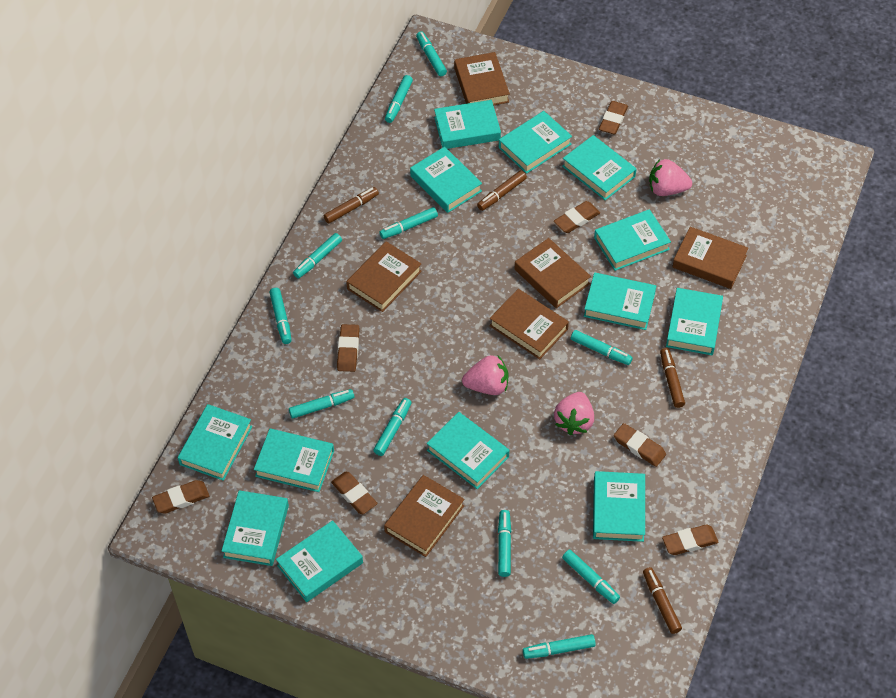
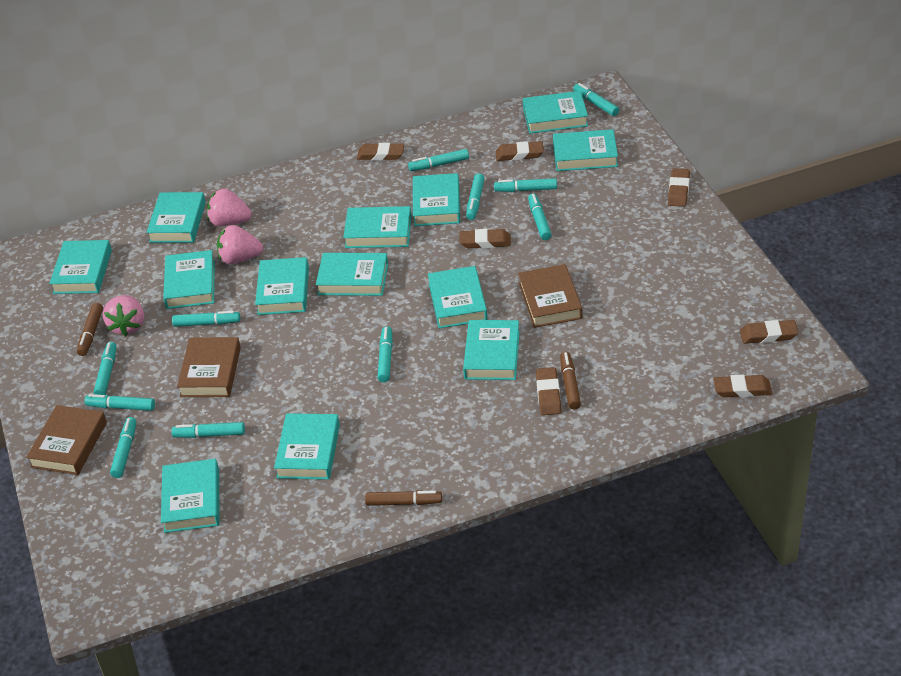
brown book: 6 -> 3
brown marker: 4 -> 3

